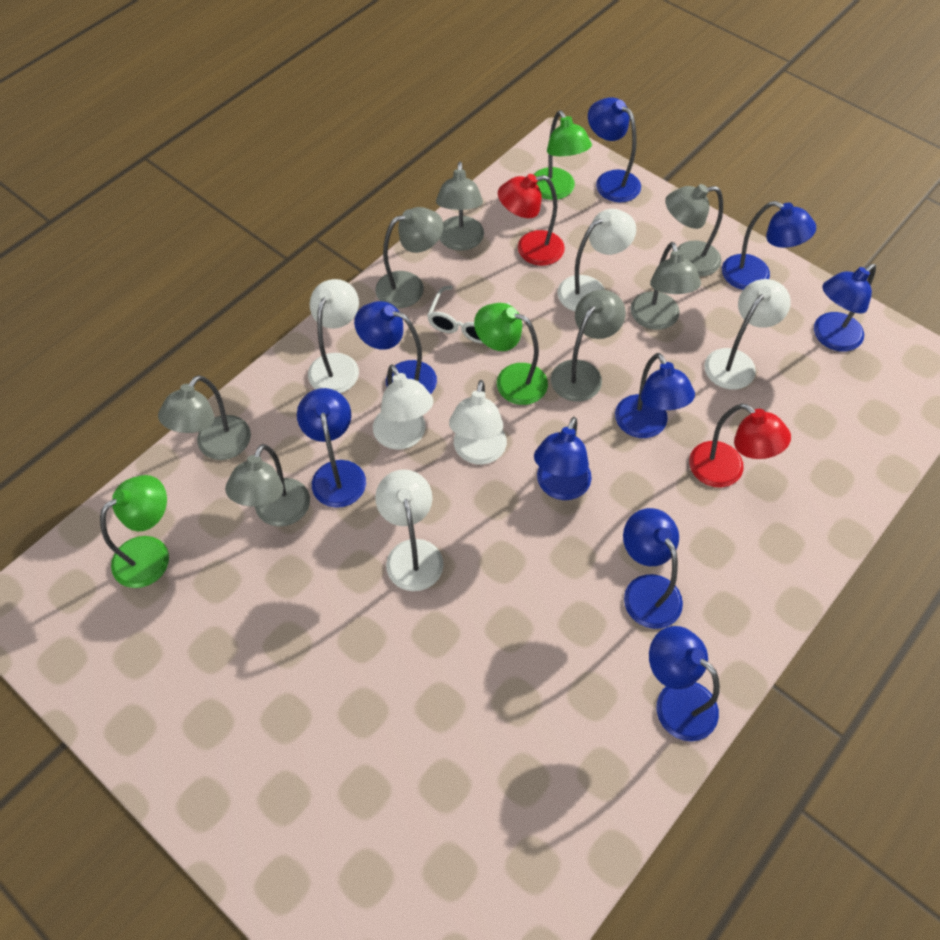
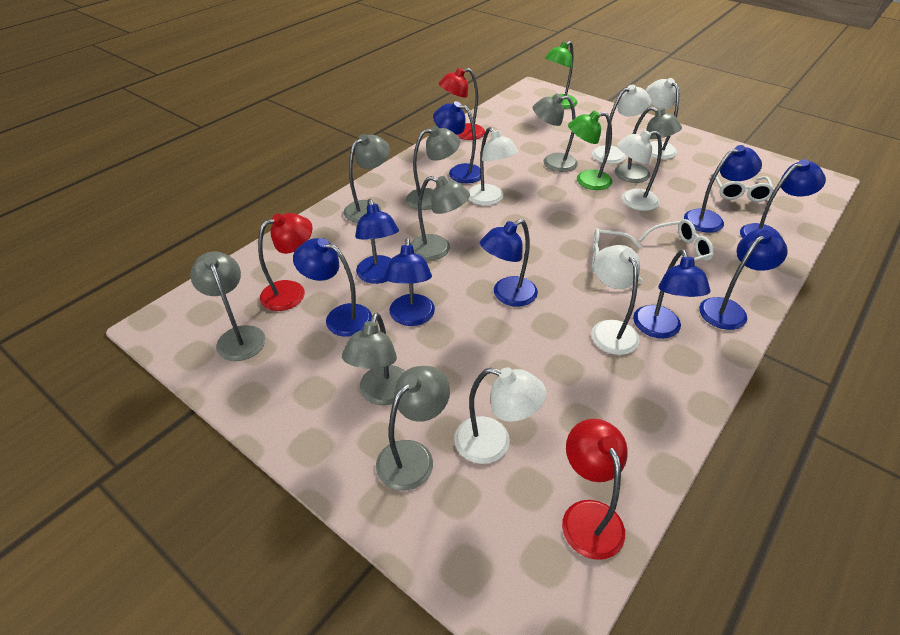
green lamp: 3 -> 2
grey lamp: 7 -> 8
red lamp: 2 -> 3
white glasses: 1 -> 3

